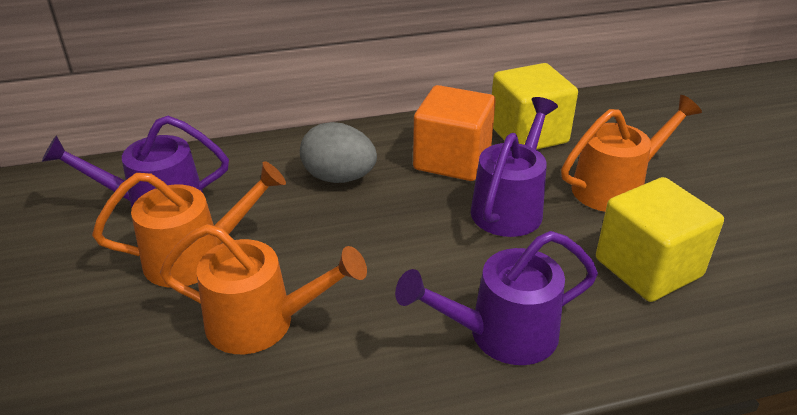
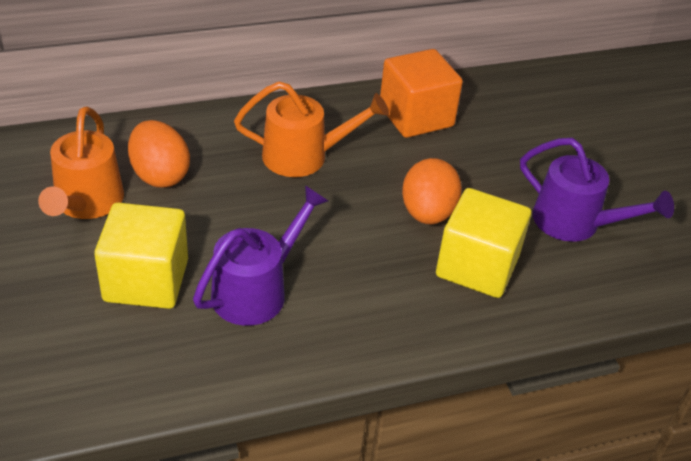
grey egg: 1 -> 0
orange egg: 0 -> 2
orange watering can: 3 -> 2
purple watering can: 3 -> 2

